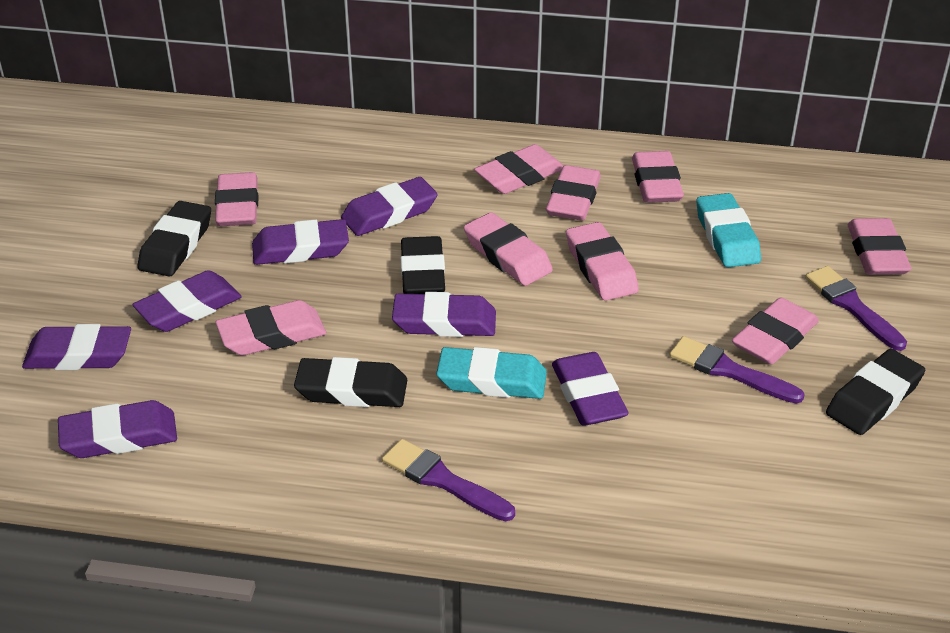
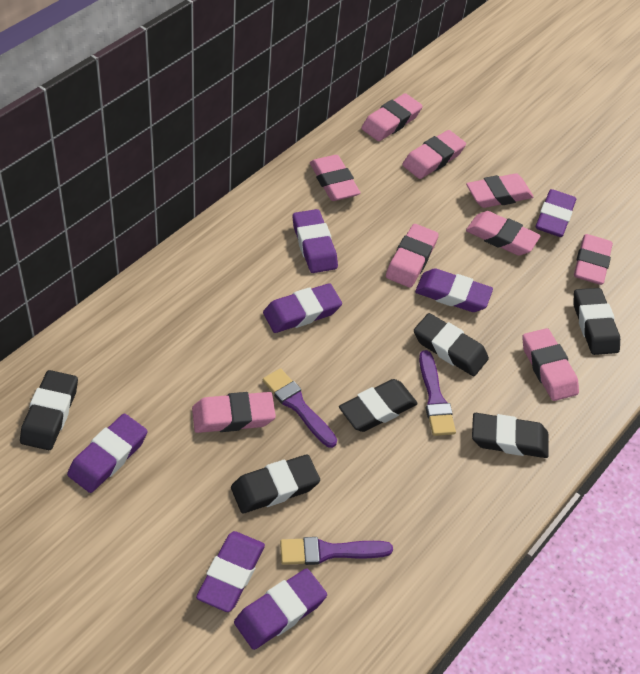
black eraser: 4 -> 6
turquoise eraser: 2 -> 0

